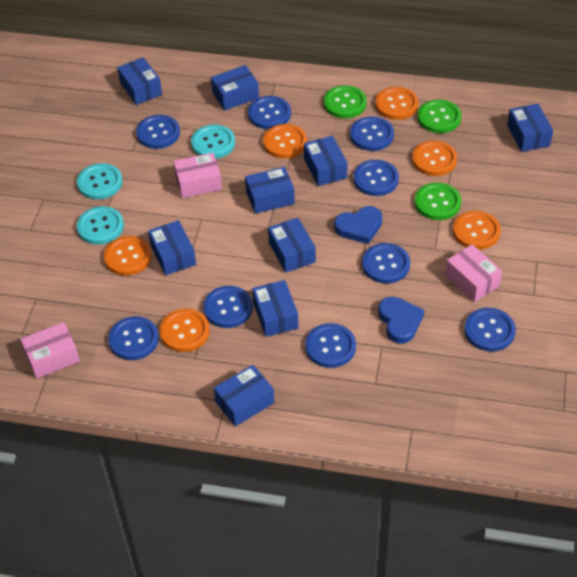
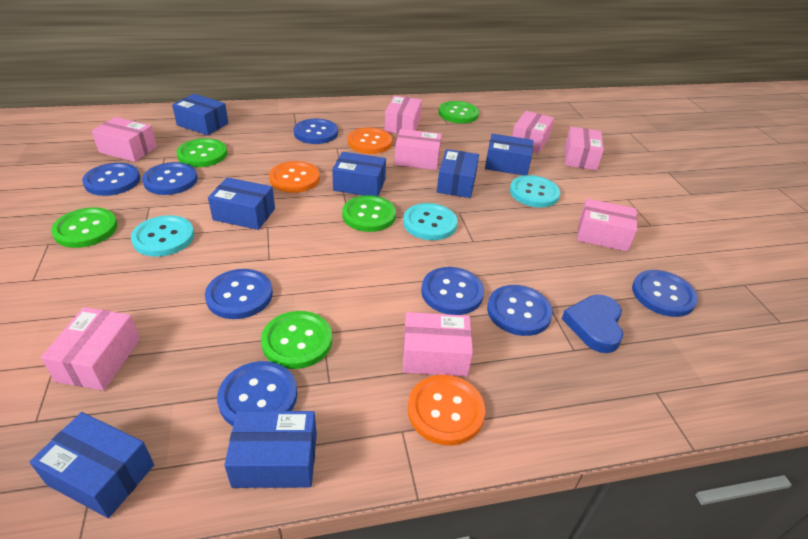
blue box: 9 -> 7
blue button: 9 -> 8
blue heart: 2 -> 1
green button: 3 -> 5
orange button: 6 -> 3
pink box: 3 -> 8

